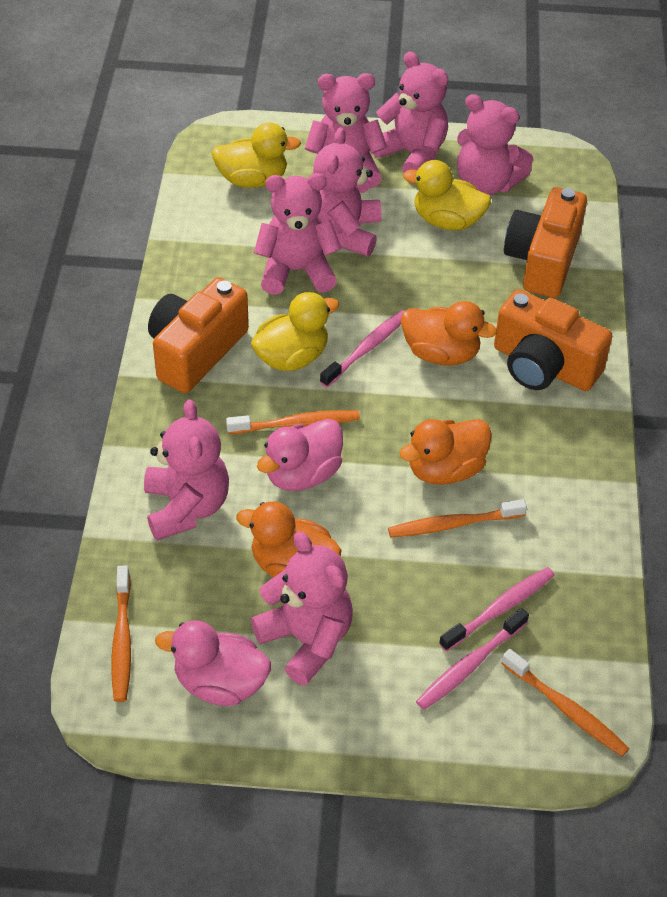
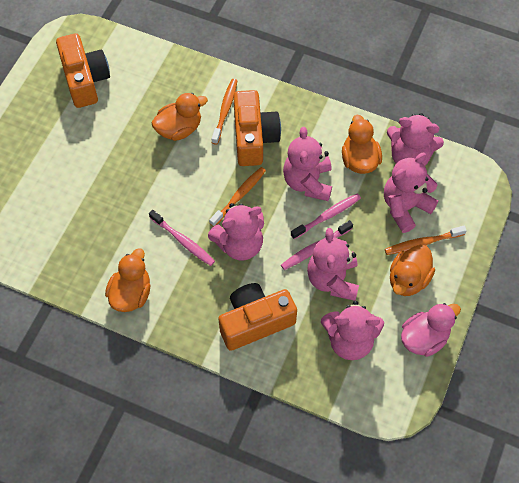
orange duck: 3 -> 4
orange toothbrush: 4 -> 3
pink duck: 2 -> 1
pink teddy bear: 7 -> 6
yellow duck: 3 -> 0

